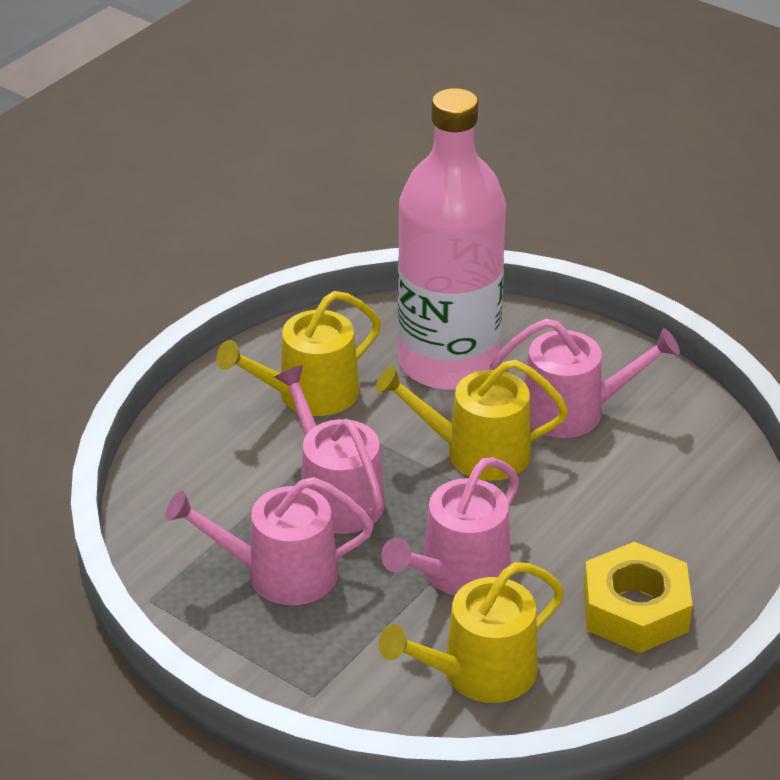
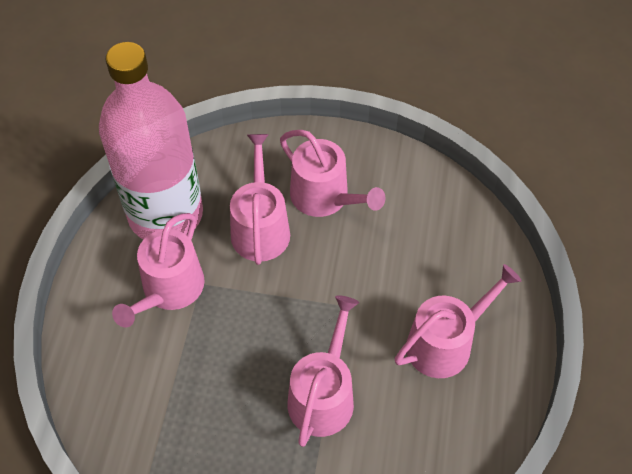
pink watering can: 4 -> 5
yellow nut: 1 -> 0
yellow watering can: 3 -> 0

